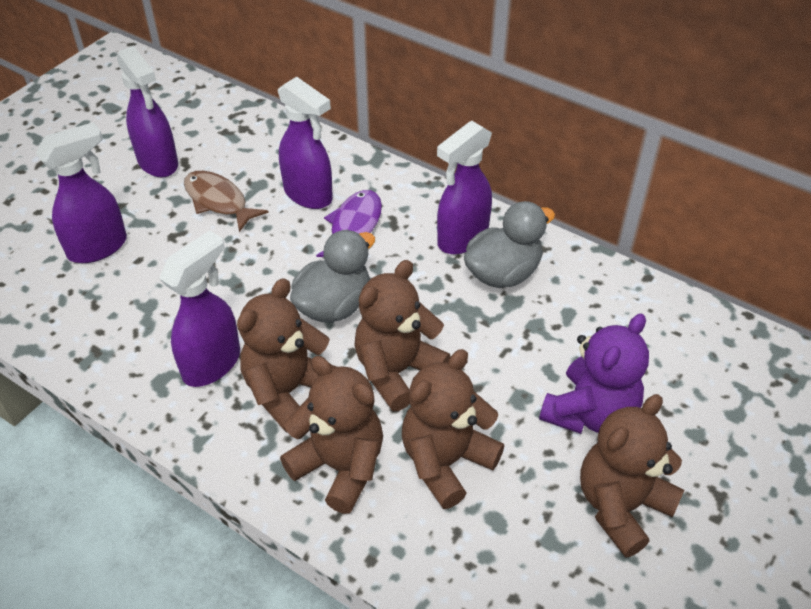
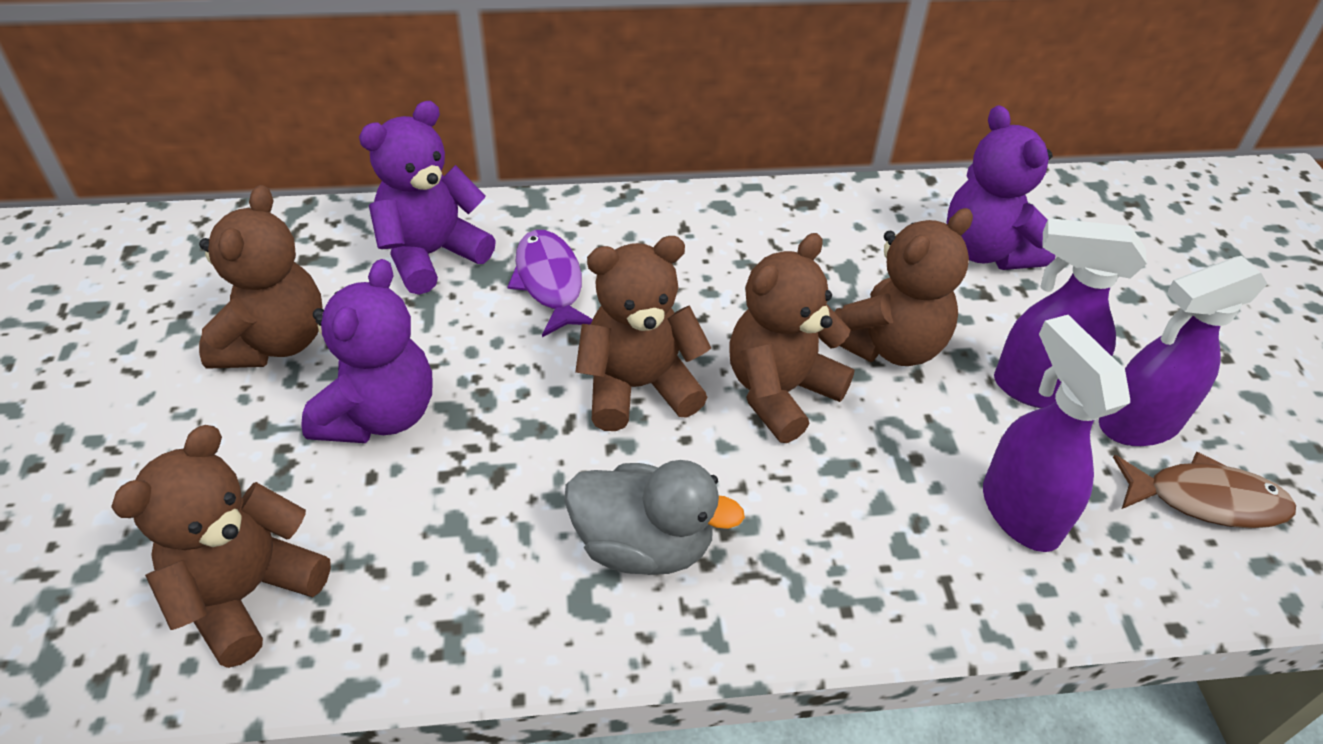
grey duck: 2 -> 1
purple spray bottle: 5 -> 3
purple teddy bear: 1 -> 3

